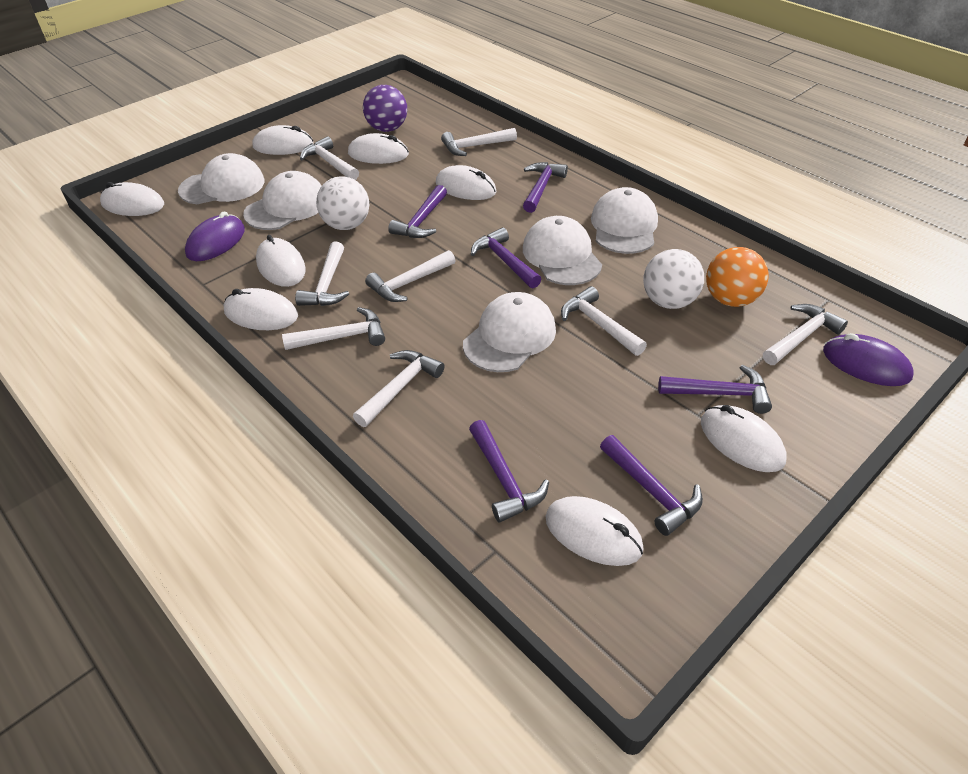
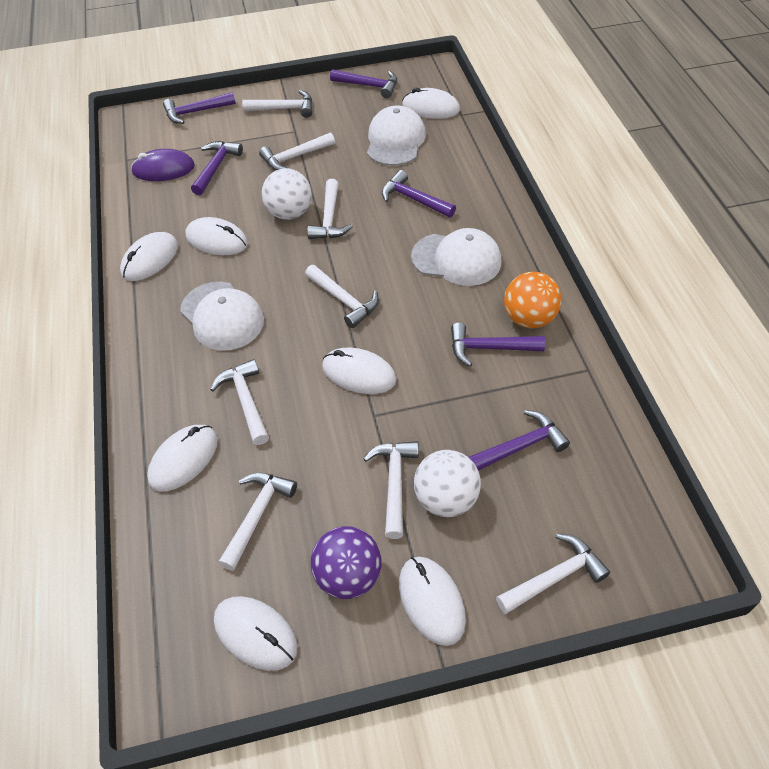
purple mouse: 2 -> 1
white cap: 5 -> 3
white mouse: 8 -> 7

